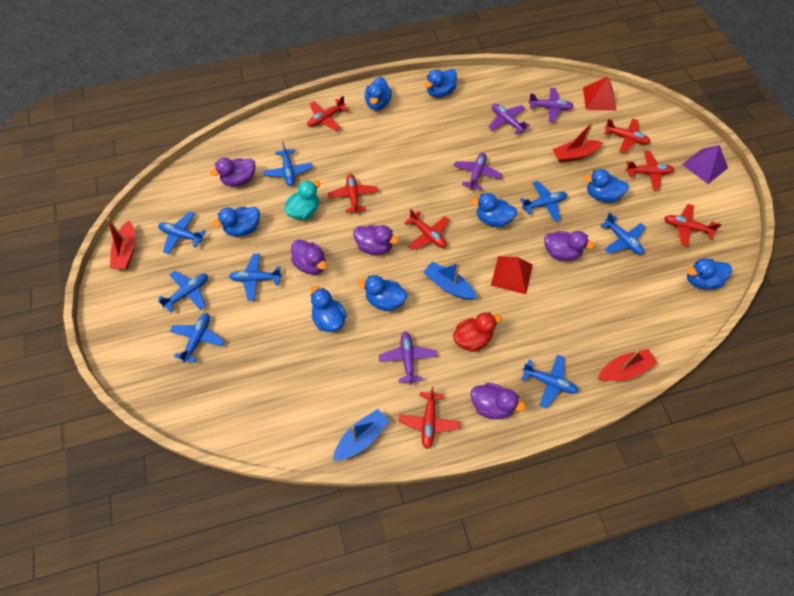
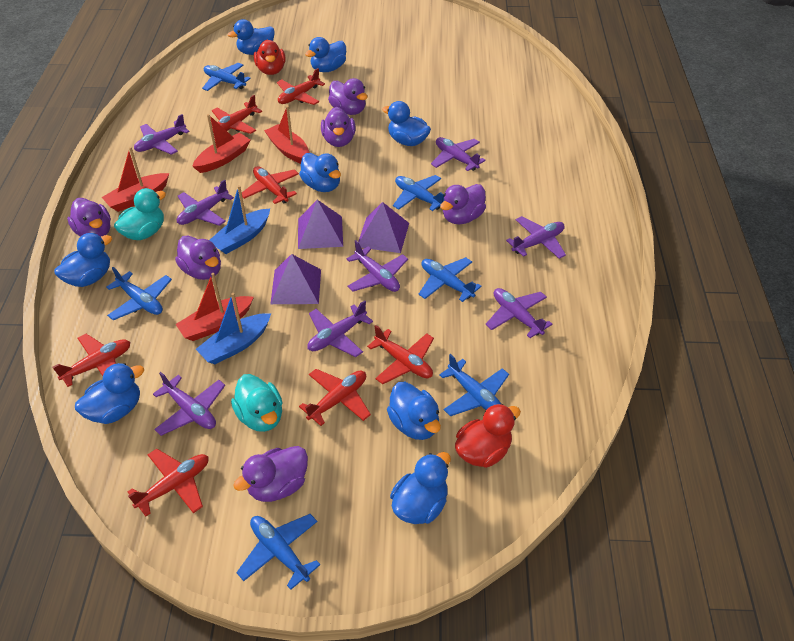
blue plane: 8 -> 6
purple duck: 5 -> 6
purple plane: 4 -> 8
purple pyramid: 1 -> 3
red boat: 3 -> 4
red duck: 1 -> 2
red pyramid: 2 -> 0
turquoise duck: 1 -> 2

